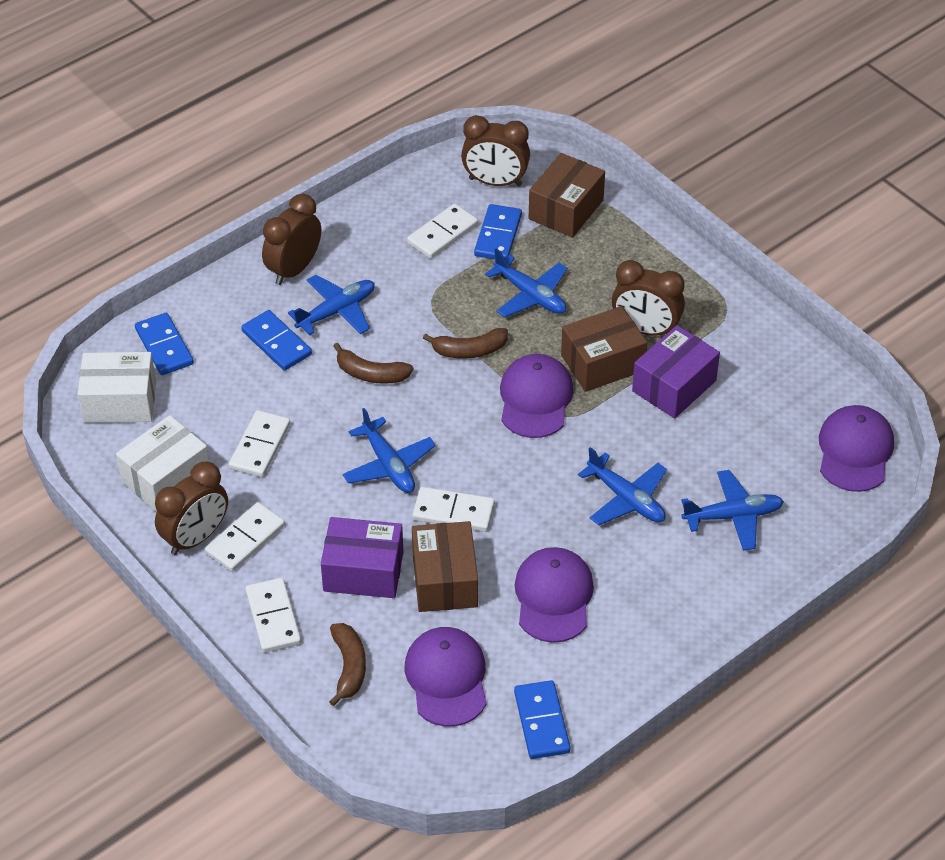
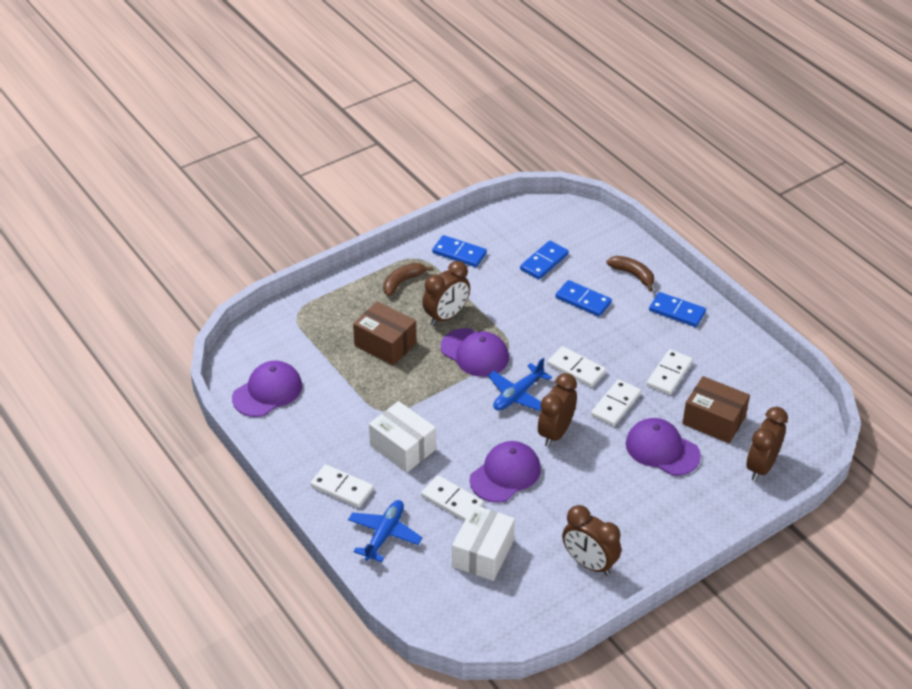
blue plane: 5 -> 2
brown banana: 3 -> 2
brown box: 3 -> 2
purple box: 2 -> 0

